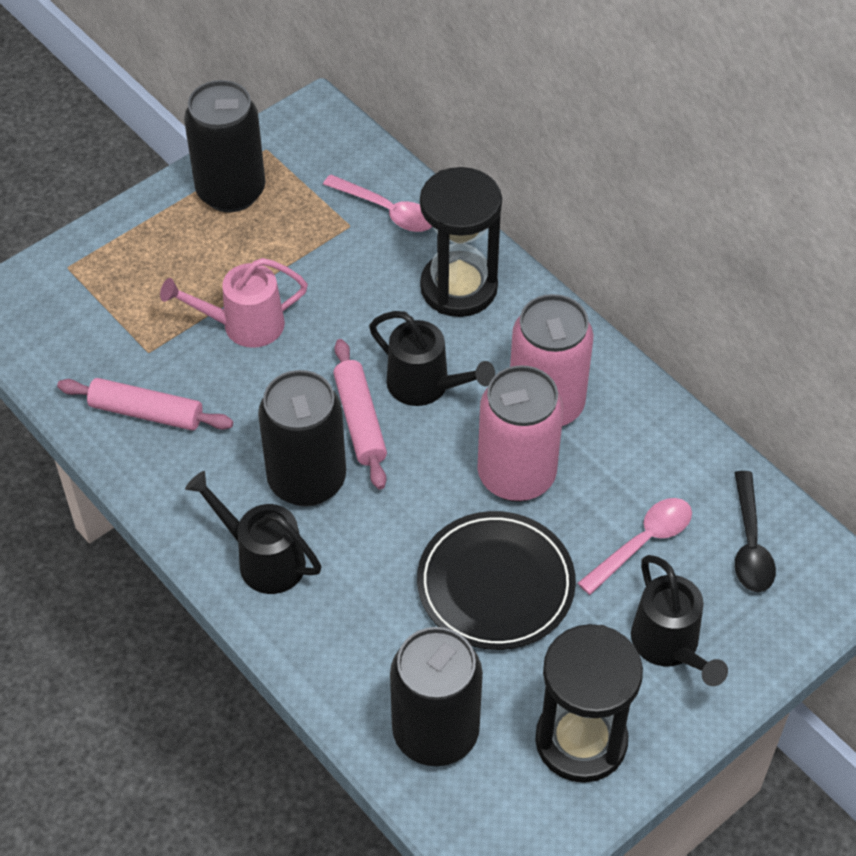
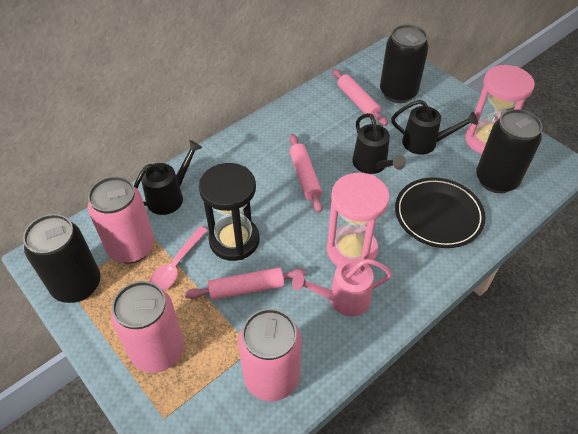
black hourglass: 2 -> 1
black spoon: 1 -> 0
pink can: 2 -> 3
pink hourglass: 0 -> 2
pink rolling pin: 2 -> 3
pink spoon: 2 -> 1

